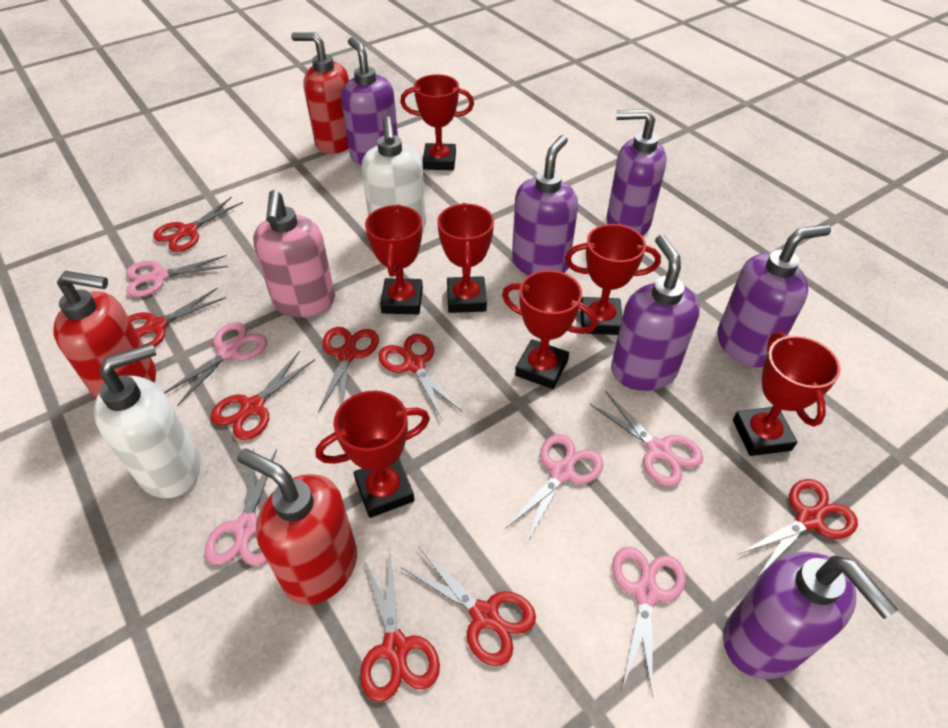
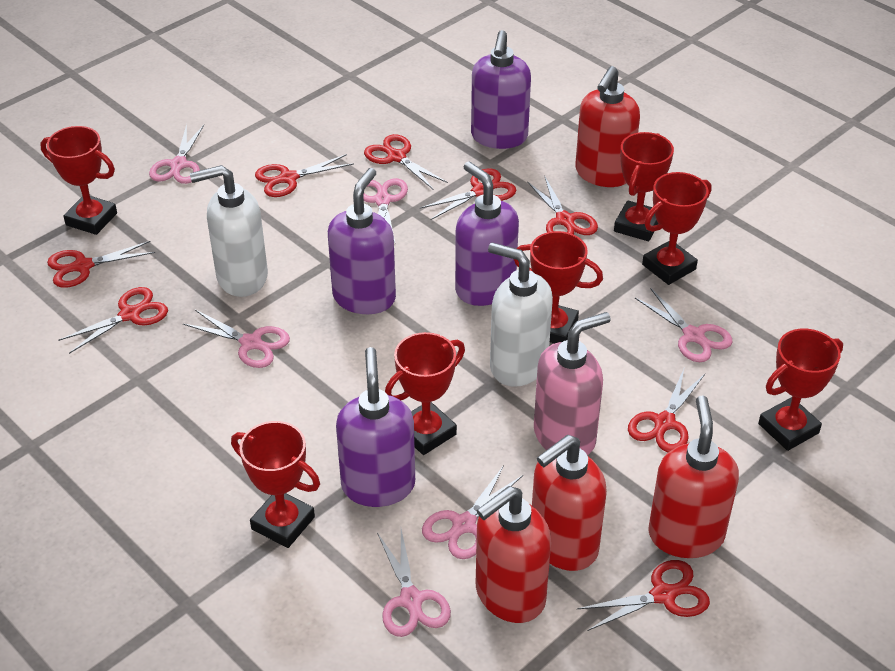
purple soap dispenser: 6 -> 4
red soap dispenser: 3 -> 4

